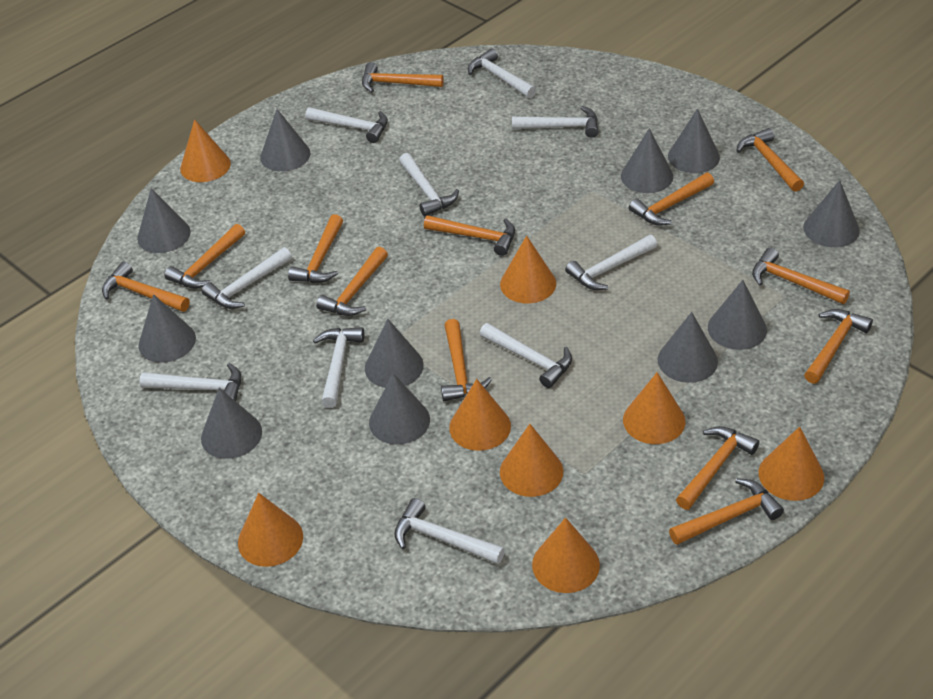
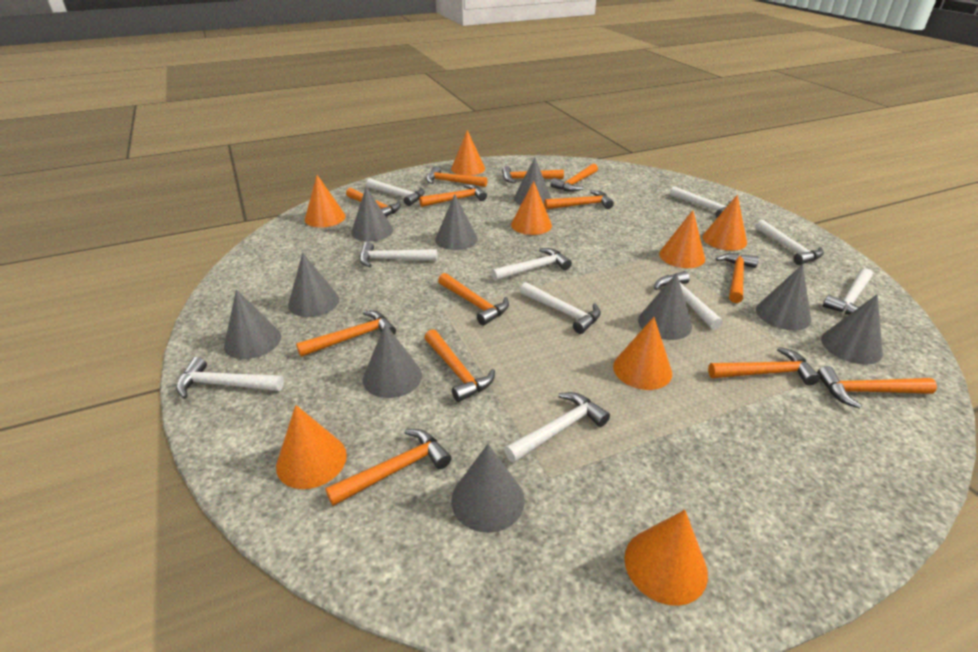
grey cone: 11 -> 10

